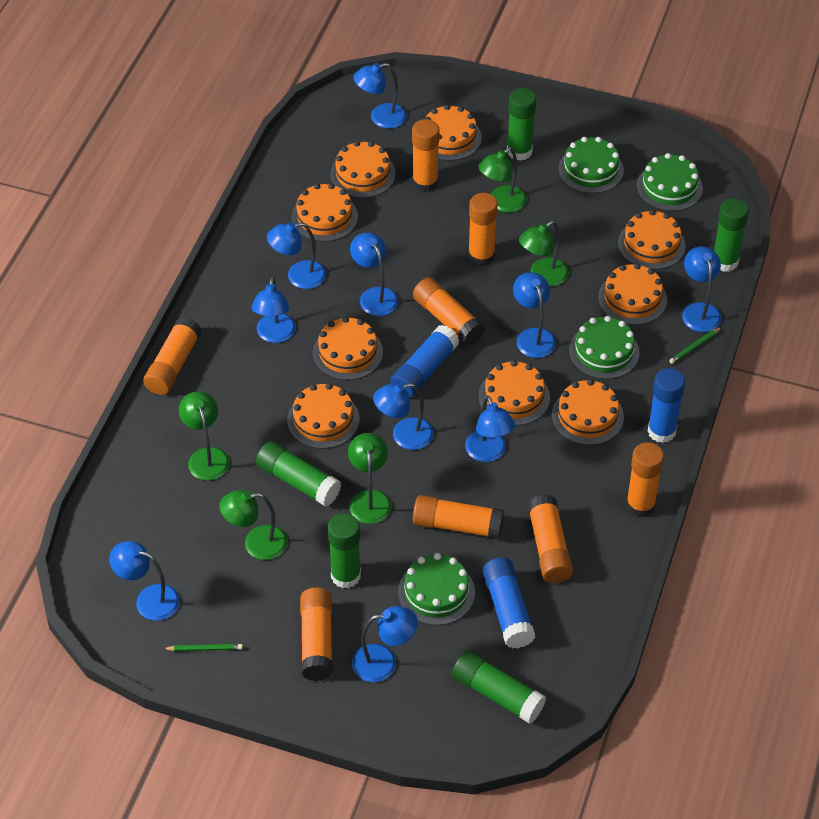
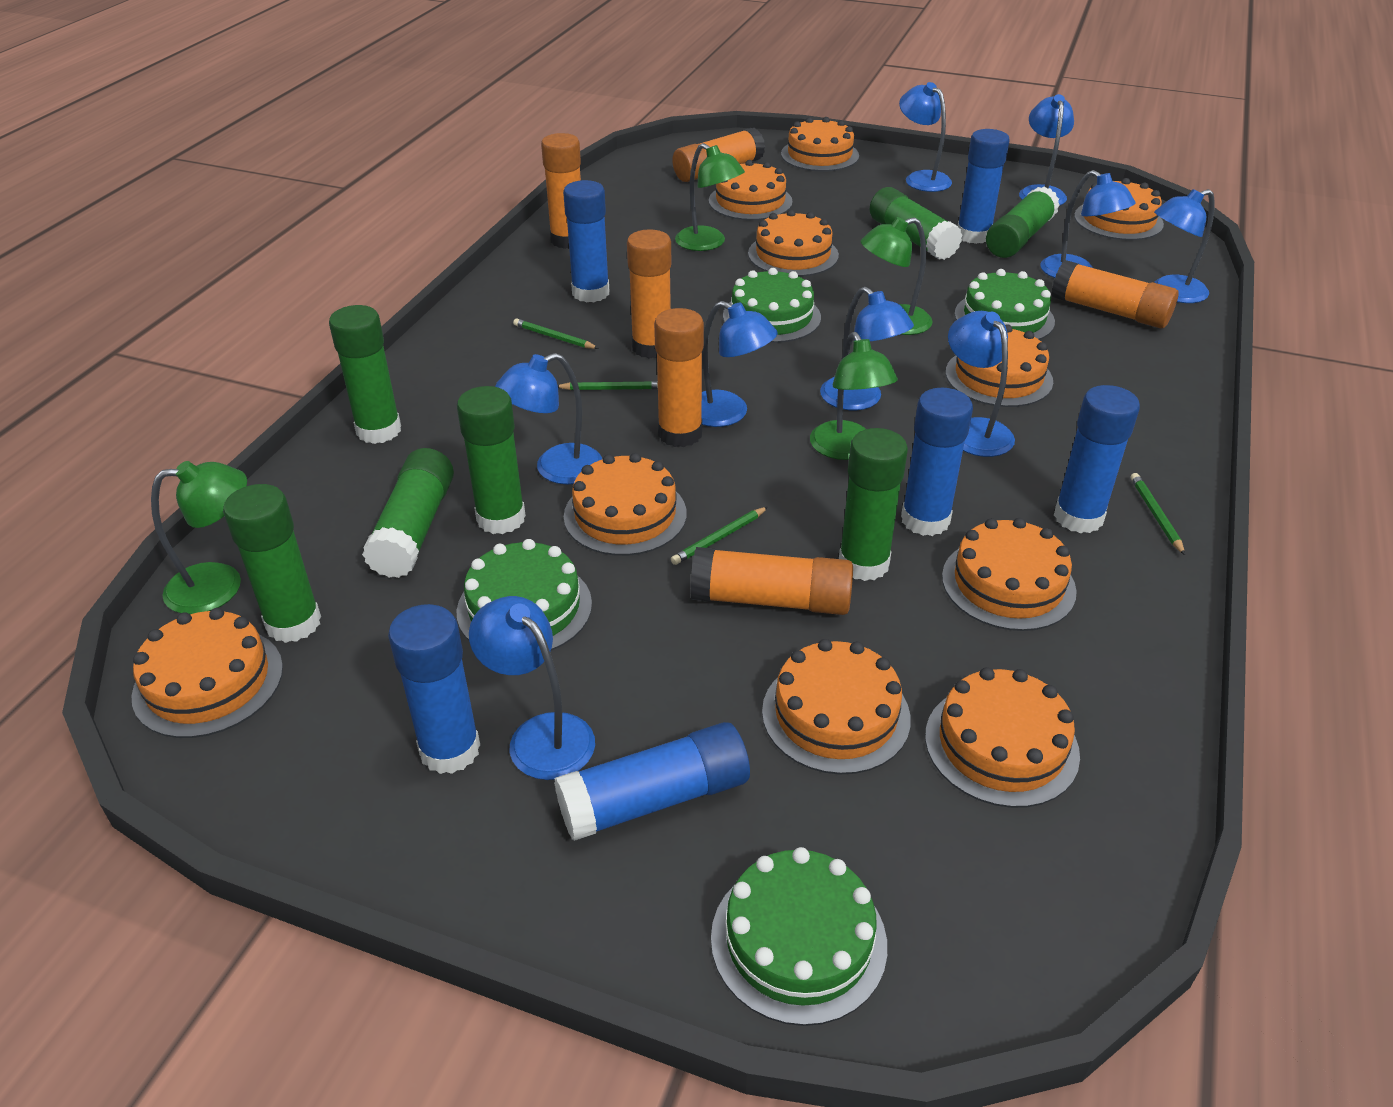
blue glue stick: 3 -> 6
blue lamp: 10 -> 9
green glue stick: 5 -> 7
green lamp: 5 -> 4
green pencil: 2 -> 4
orange cake: 9 -> 10
orange glue stick: 8 -> 6

